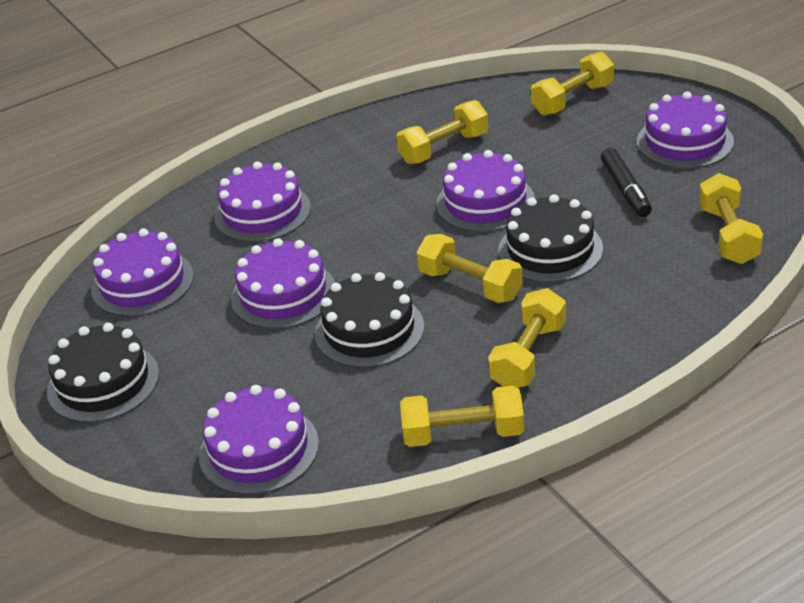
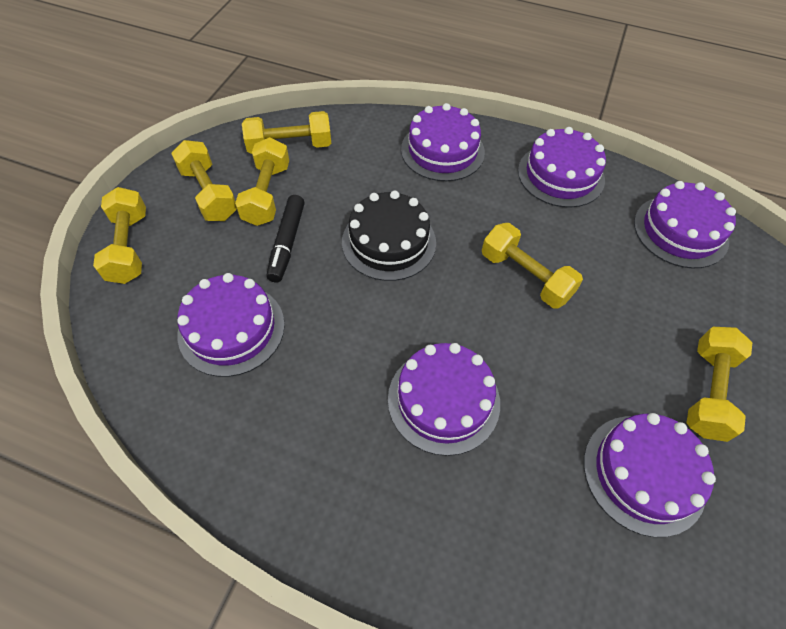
black cake: 3 -> 1

